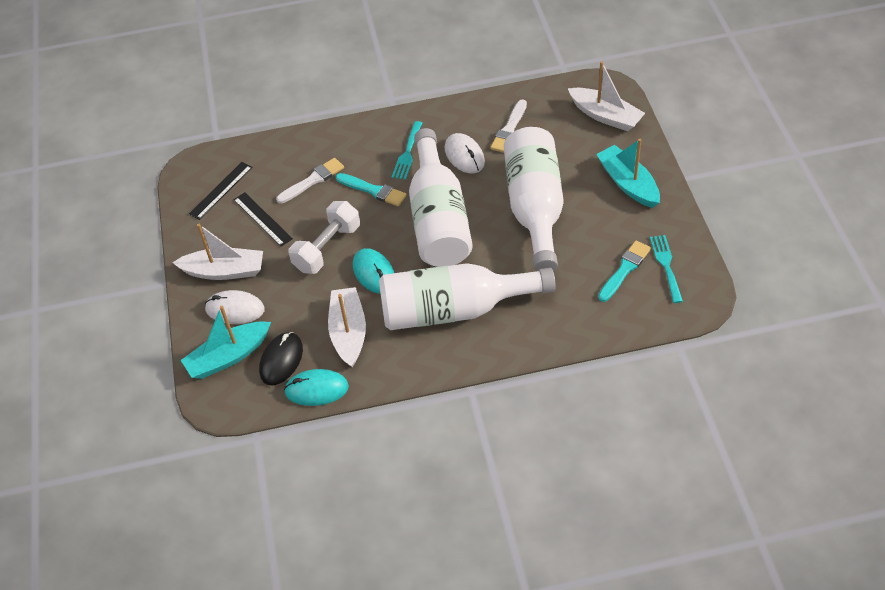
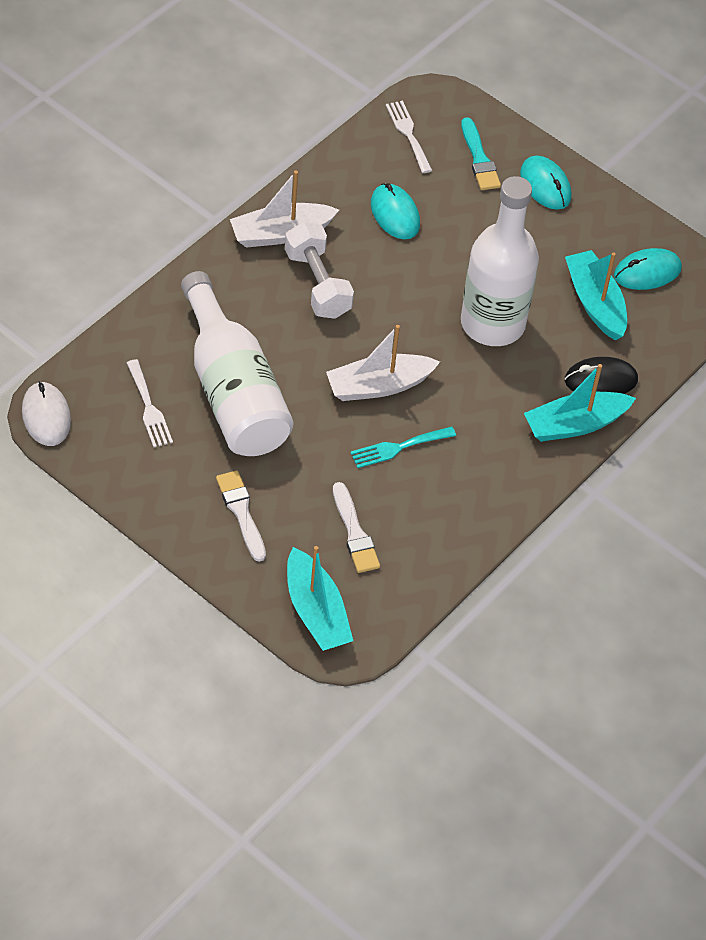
black ruler: 2 -> 0
turquoise boat: 2 -> 3
turquoise brush: 2 -> 1
turquoise fork: 2 -> 1
turquoise mouse: 2 -> 3
white boat: 3 -> 2
white bottle: 3 -> 2
white fork: 0 -> 2
white mouse: 2 -> 1

